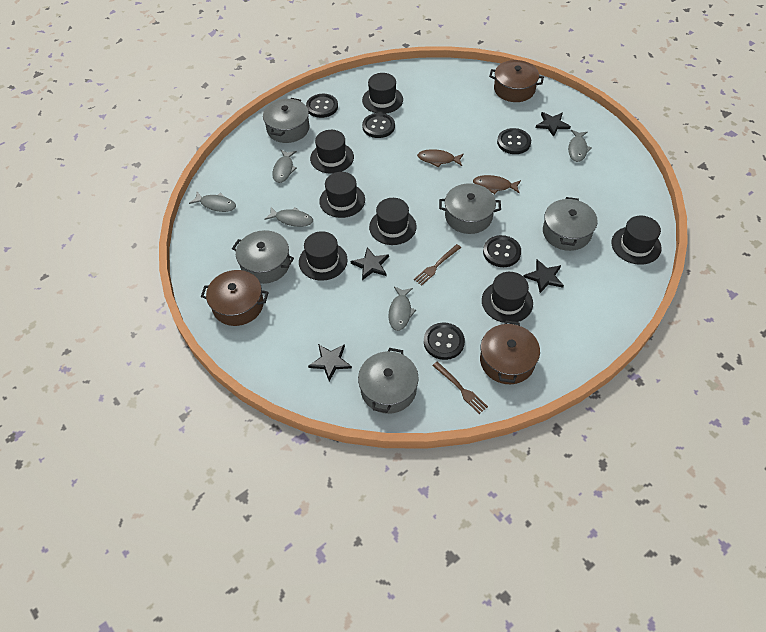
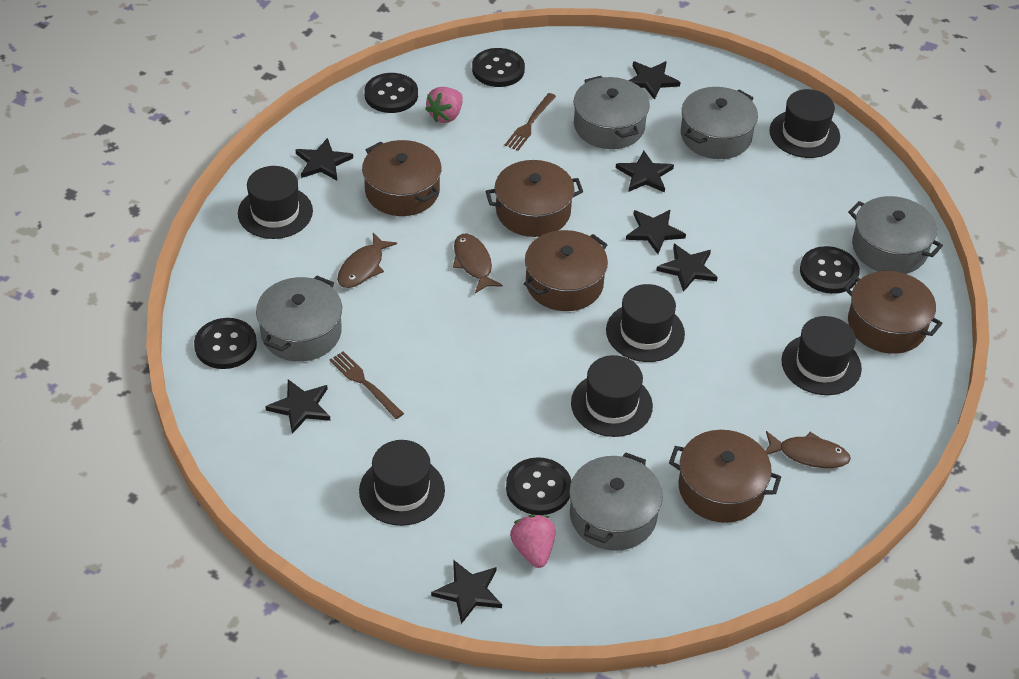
black hat: 7 -> 6
black star: 4 -> 7
brown fish: 2 -> 3
brown pot: 3 -> 5
grey fish: 5 -> 0
pink strawberry: 0 -> 2

